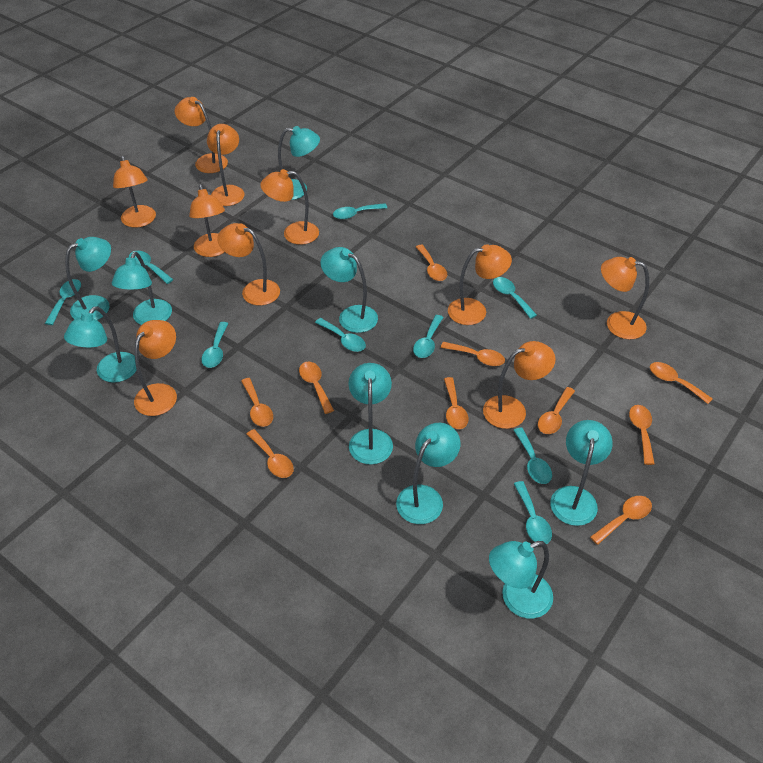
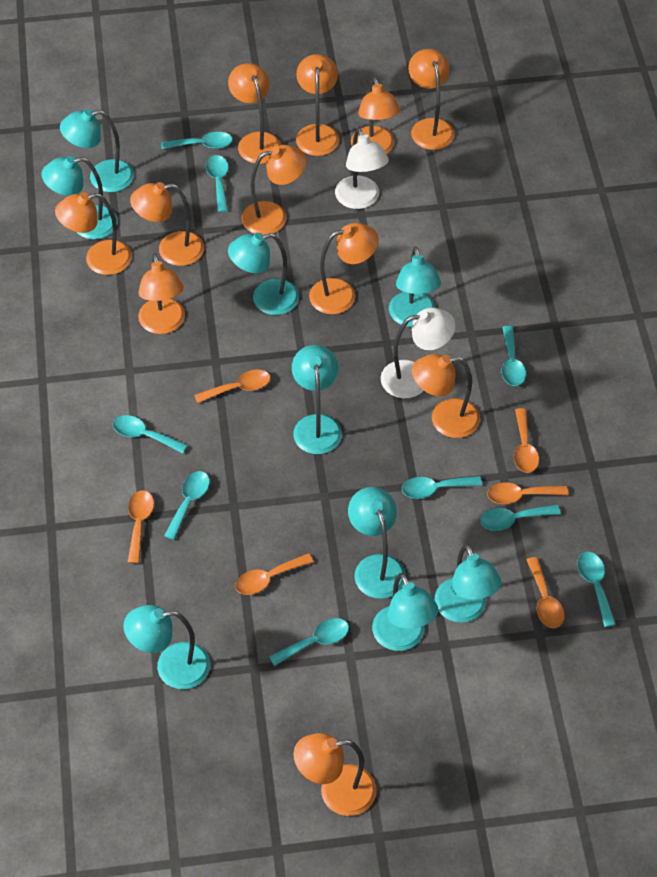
orange lamp: 10 -> 11
orange spoon: 10 -> 6
white lamp: 0 -> 2

